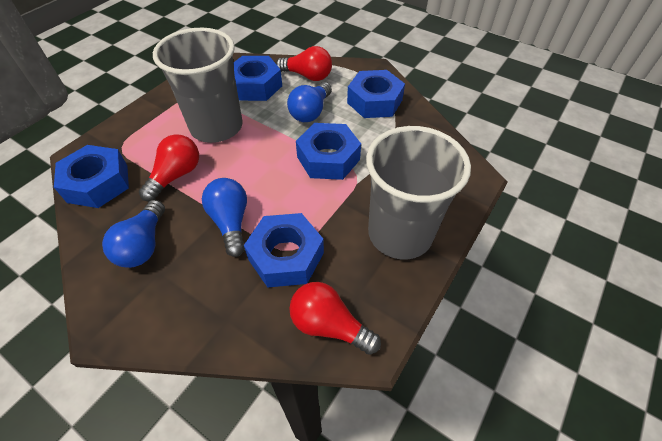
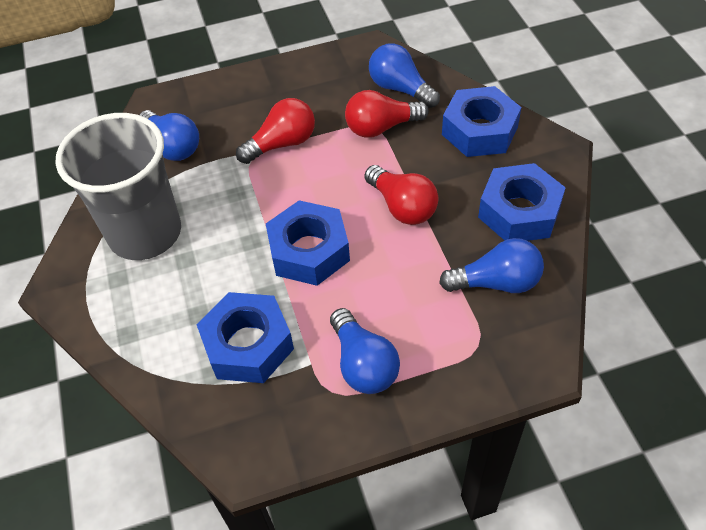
blue light bulb: 3 -> 4
blue nut: 5 -> 4
grey cup: 2 -> 1

